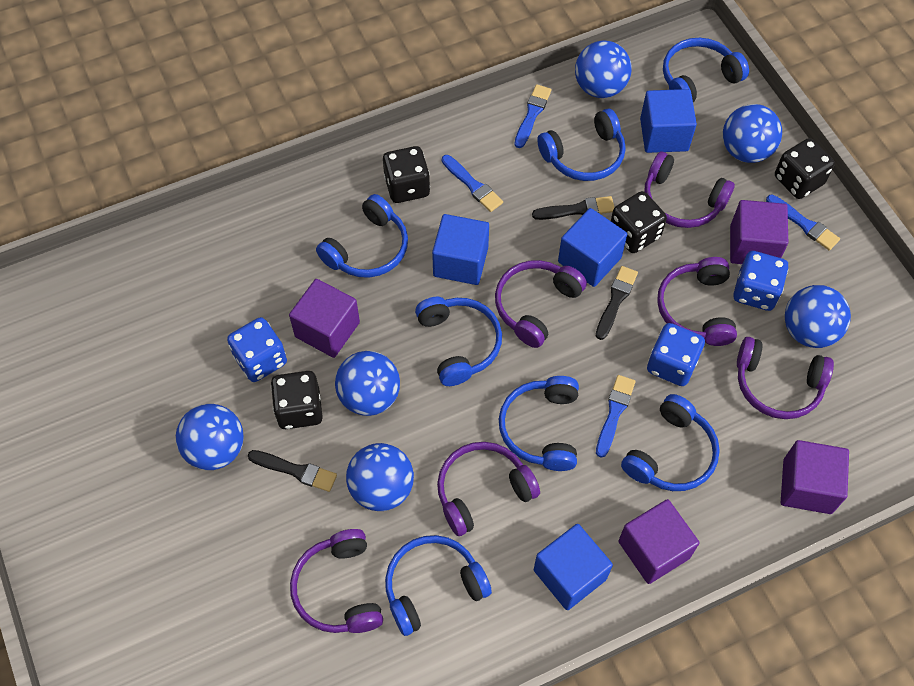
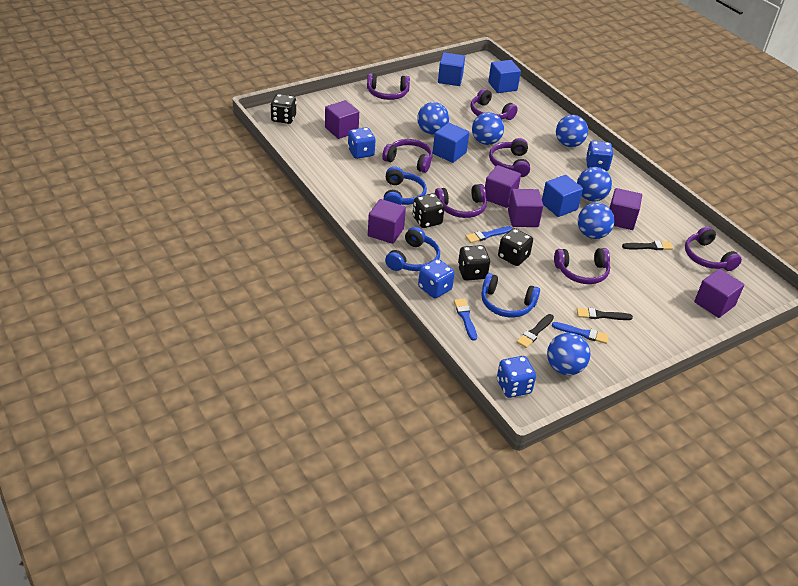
blue brush: 4 -> 3
blue dice: 3 -> 4
blue headphones: 7 -> 3
purple cube: 4 -> 6
purple headphones: 6 -> 7

